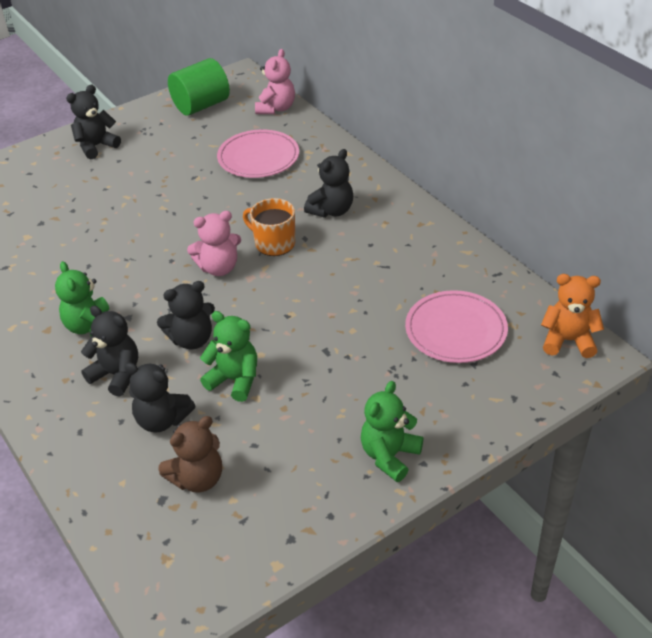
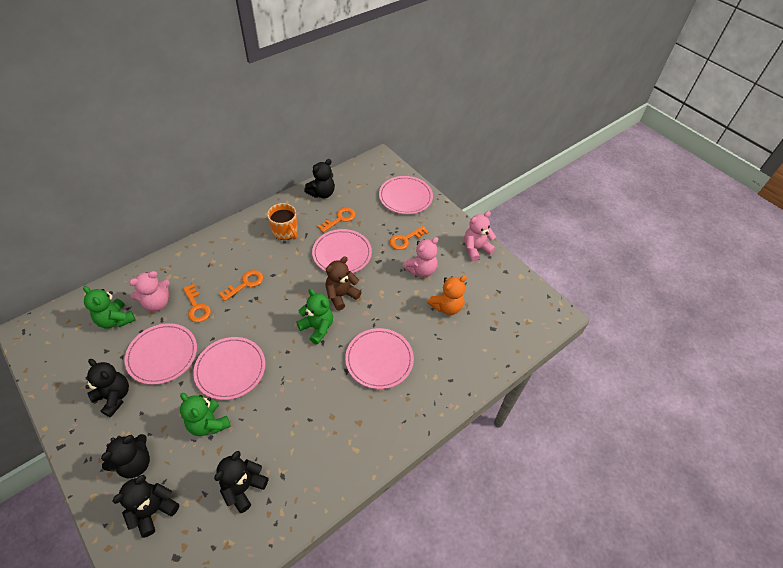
green cylinder: 1 -> 0
orange key: 0 -> 4
pink plate: 2 -> 5
pink teddy bear: 2 -> 3

